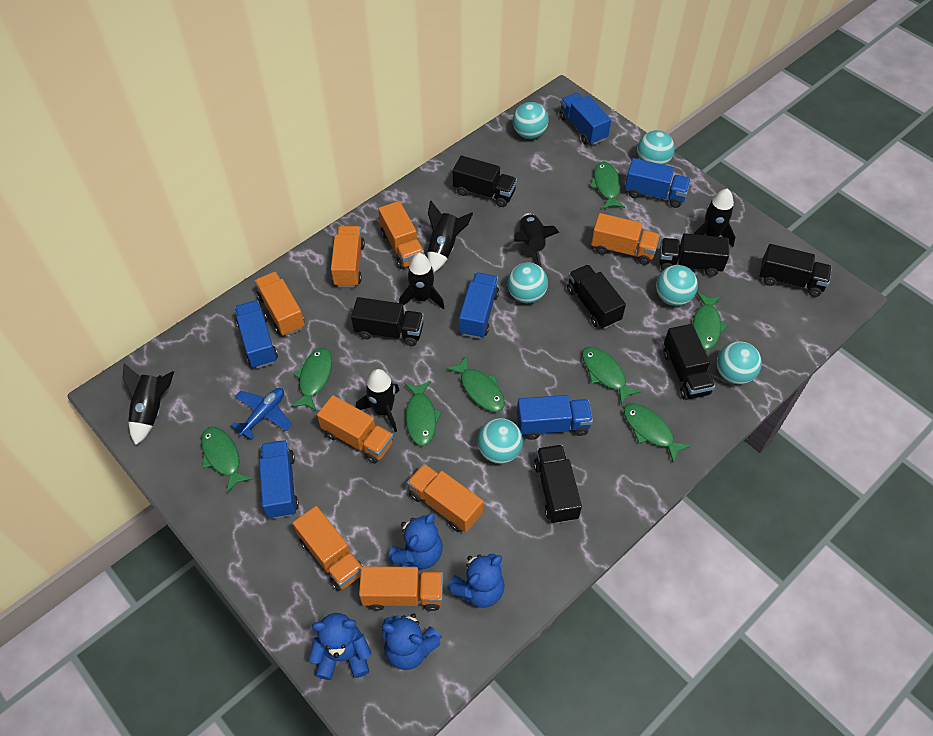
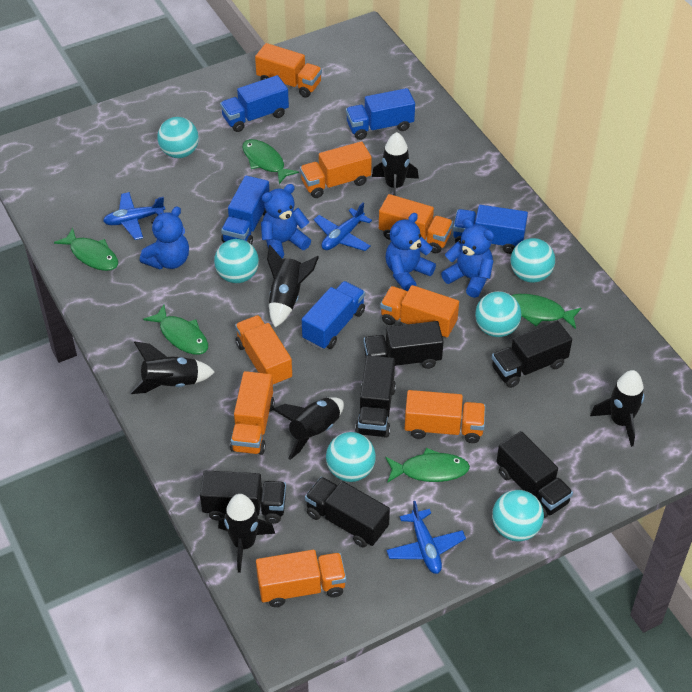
black truck: 7 -> 6
blue plane: 1 -> 3
blue truck: 6 -> 5
green fish: 8 -> 5

